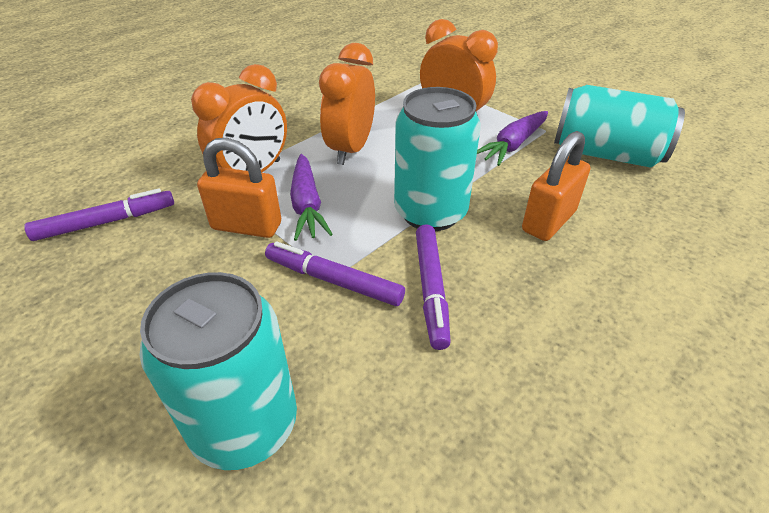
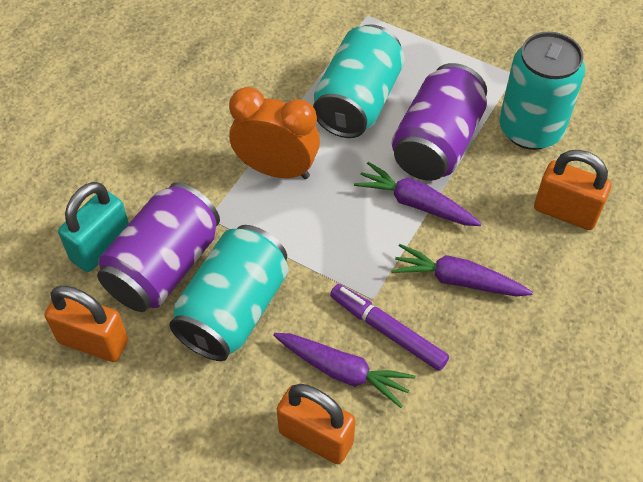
orange clock: 3 -> 1
orange padlock: 2 -> 3
purple can: 0 -> 2
purple carrot: 2 -> 3
purple marker: 3 -> 1
turquoise padlock: 0 -> 1

